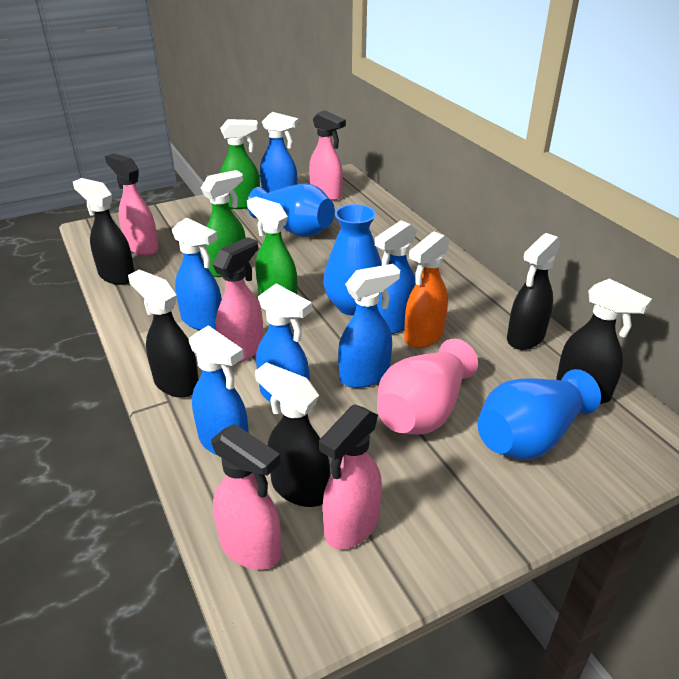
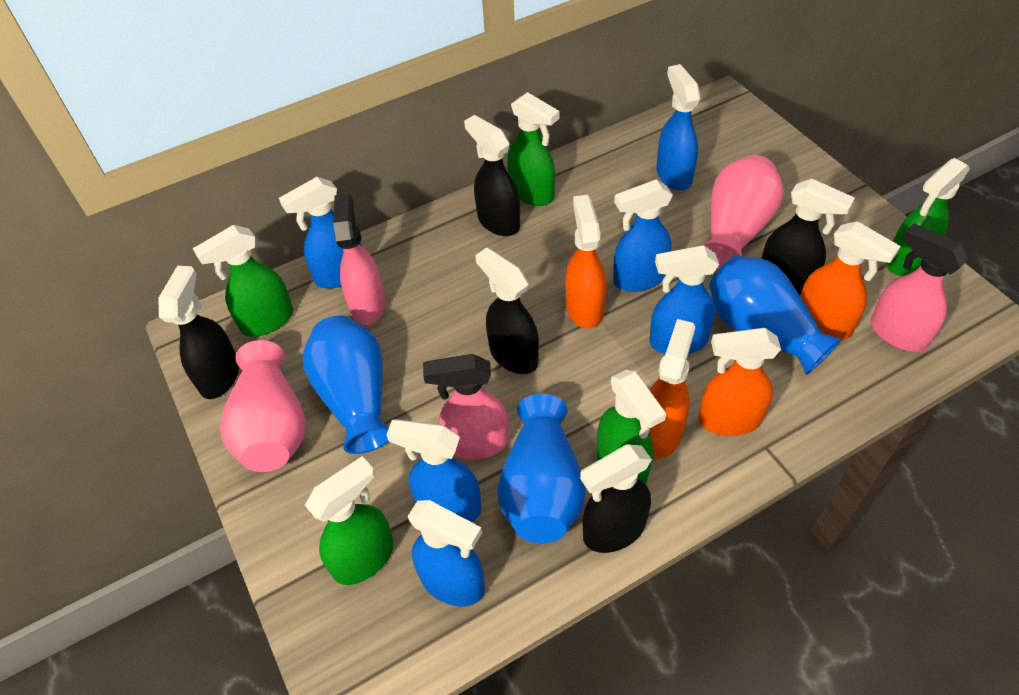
green spray bottle: 3 -> 5
orange spray bottle: 1 -> 4
pink spray bottle: 5 -> 3
pink vase: 1 -> 2

